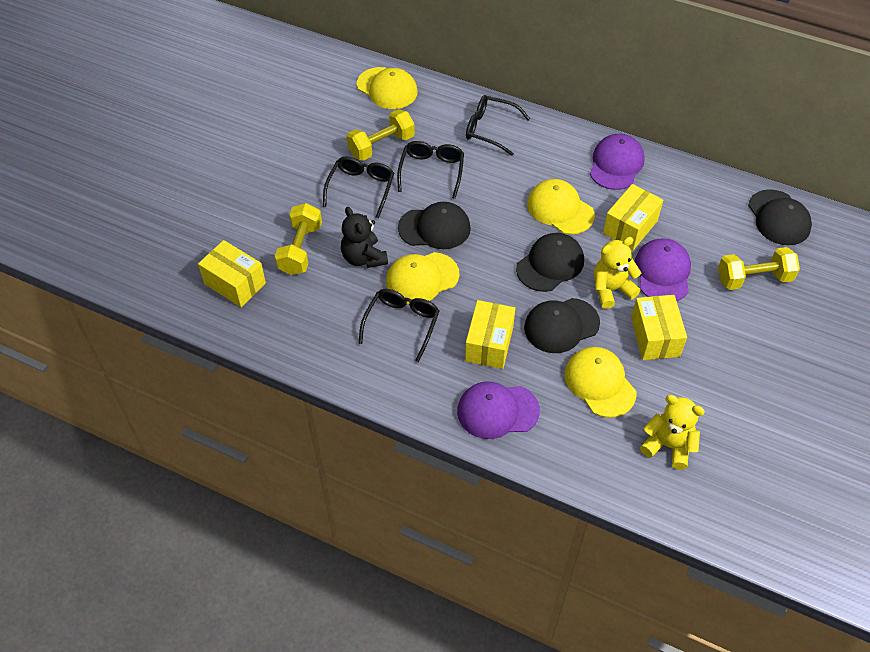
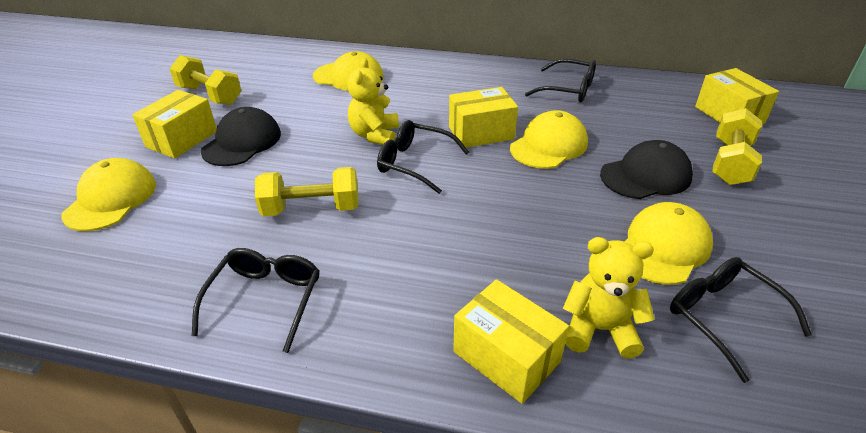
black cap: 4 -> 2
black teddy bear: 1 -> 0
purple cap: 3 -> 0

